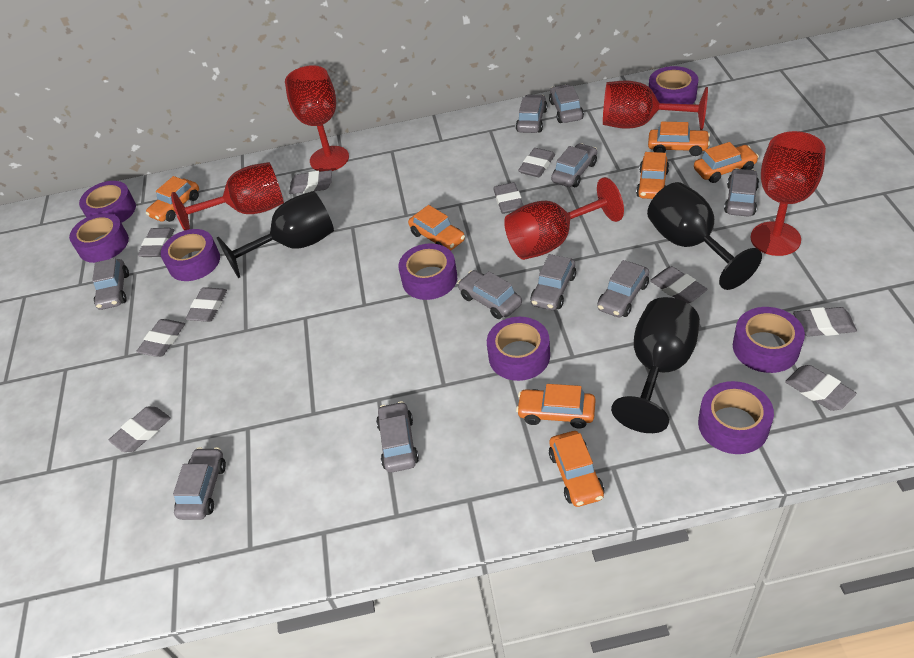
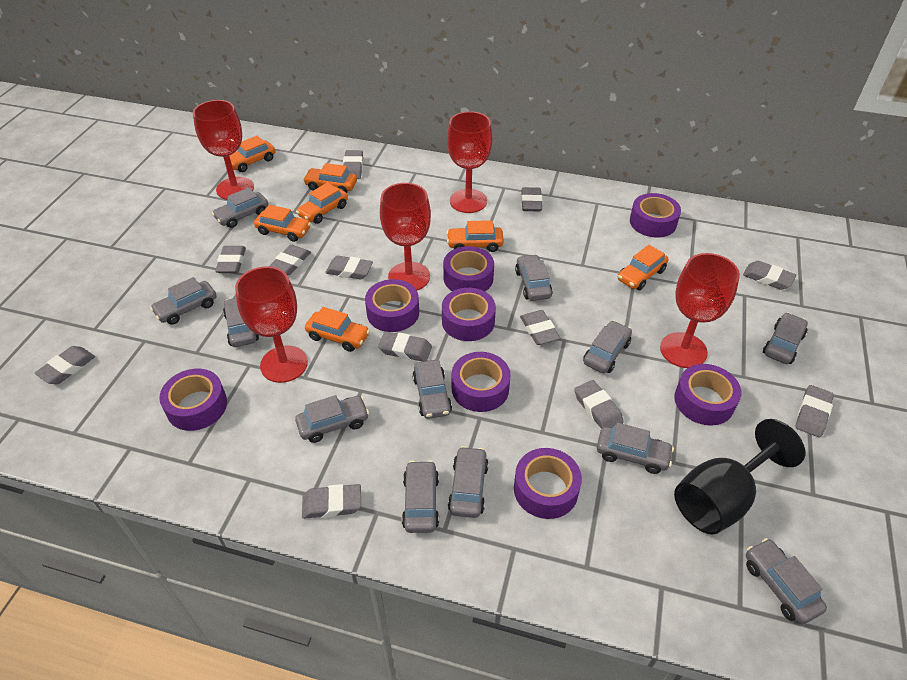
black goblet: 3 -> 1
grey car: 10 -> 12
grey eraser: 10 -> 12

